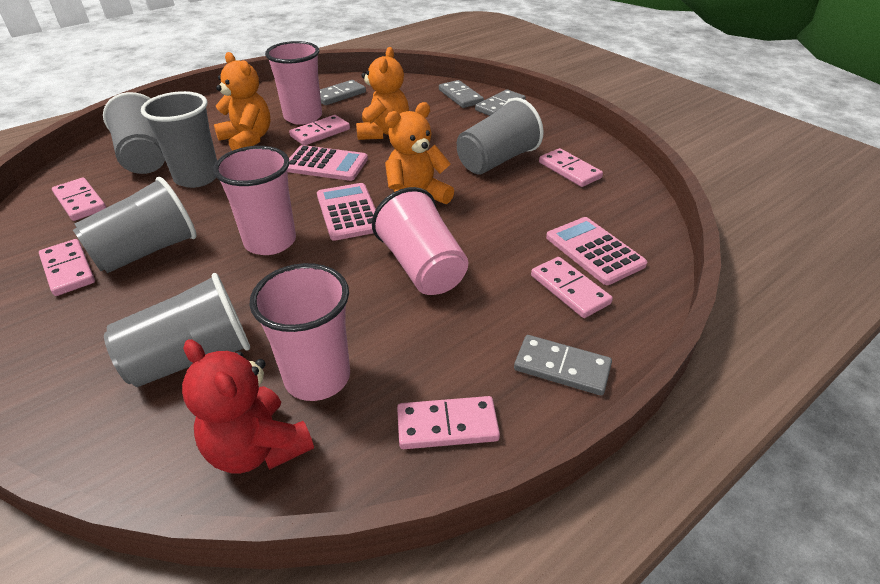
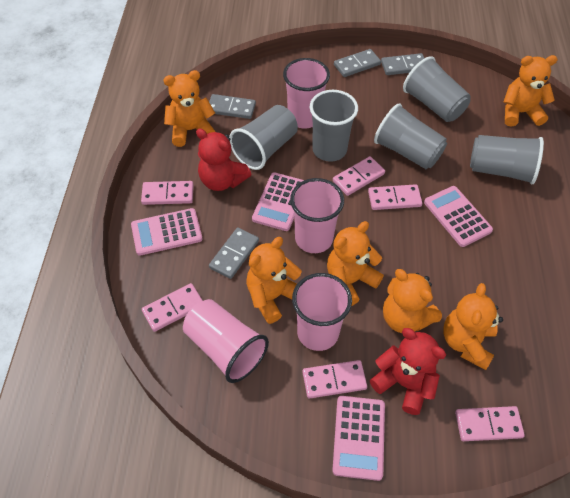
orange teddy bear: 3 -> 6
pink calculator: 3 -> 4
red teddy bear: 1 -> 2

